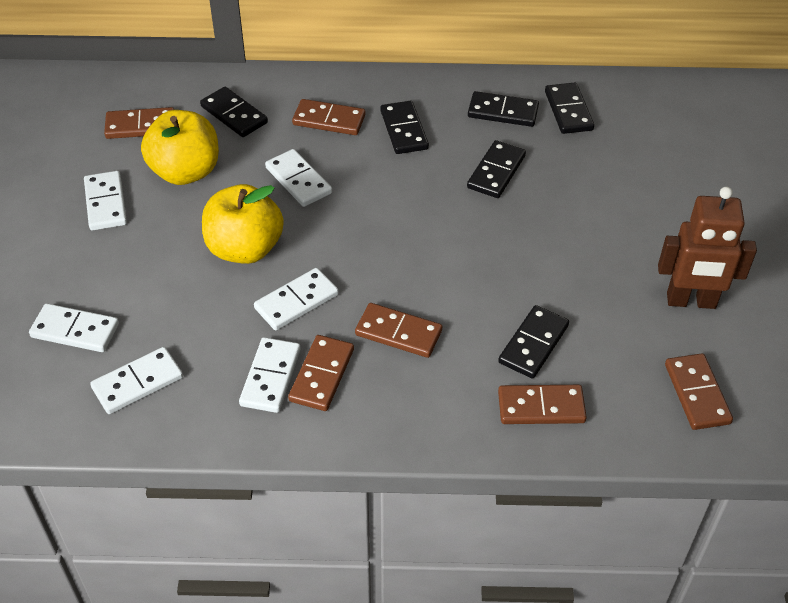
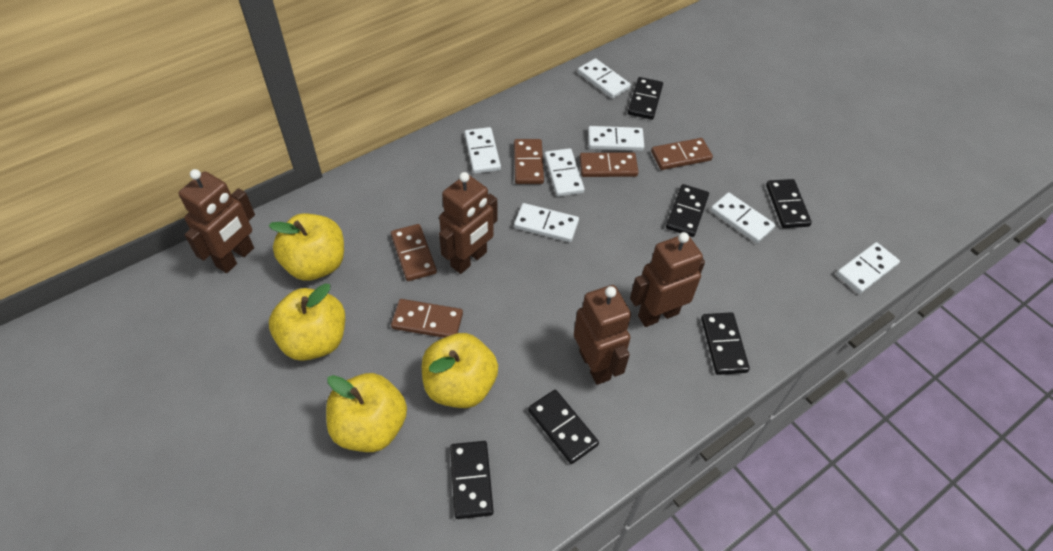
brown domino: 6 -> 5
brown robot: 1 -> 4
white domino: 6 -> 7
yellow apple: 2 -> 4

